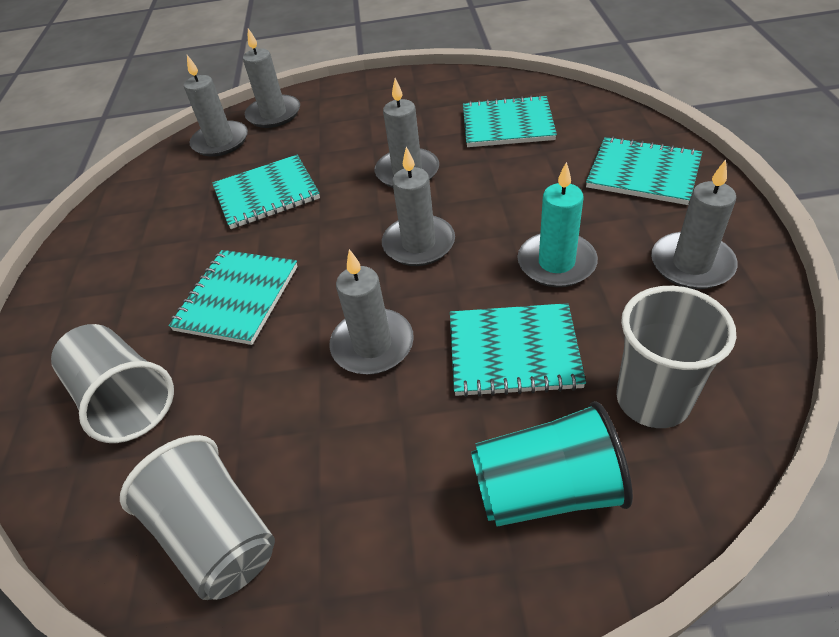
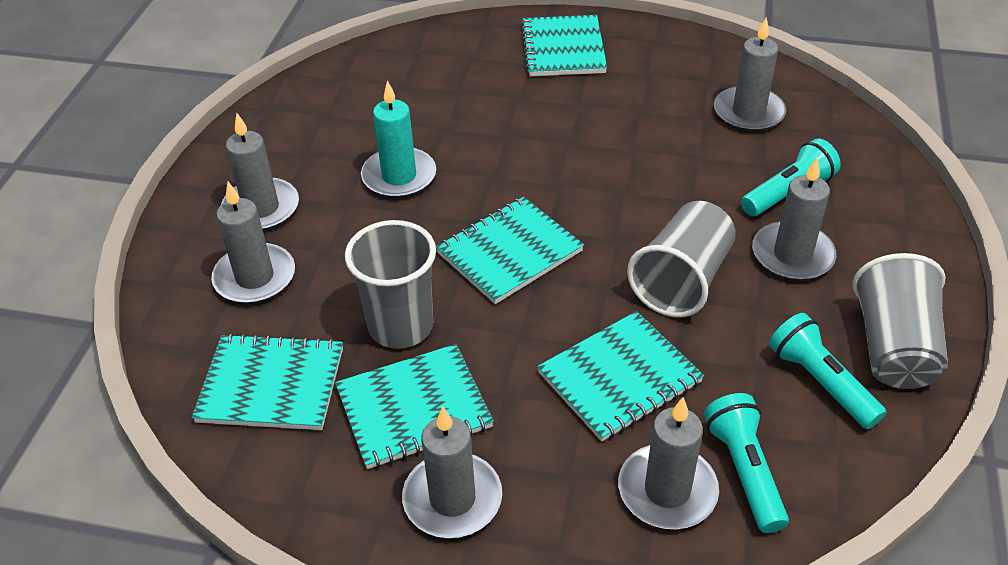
turquoise cup: 1 -> 0
turquoise flashlight: 0 -> 3

